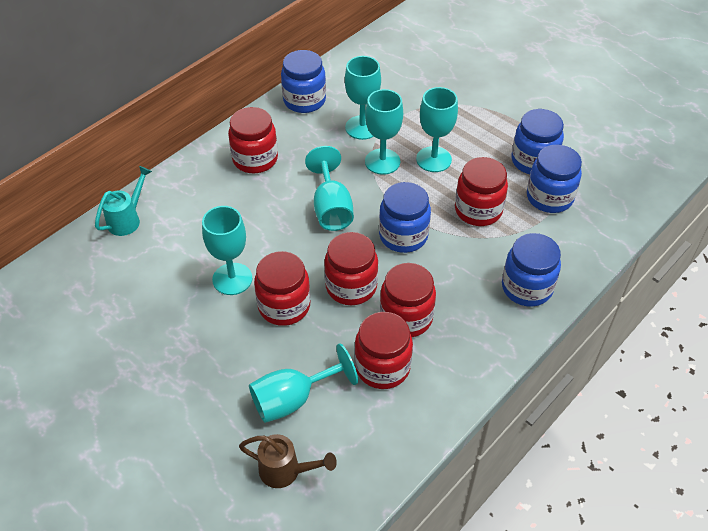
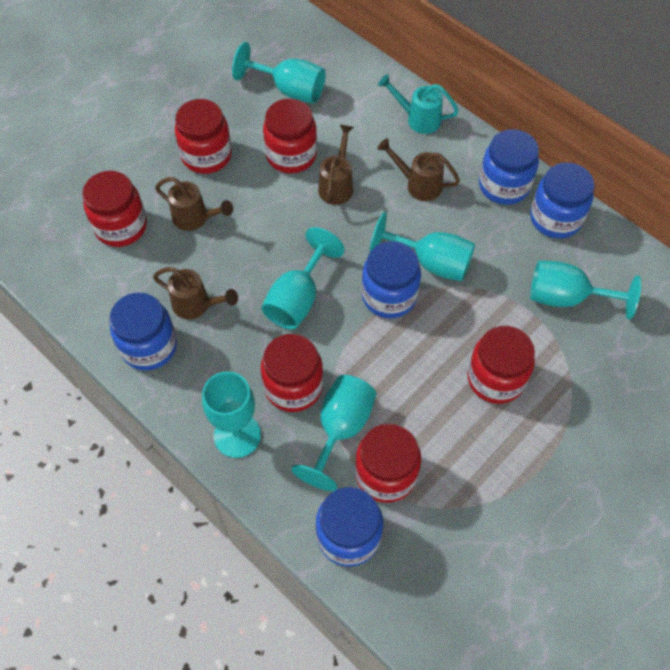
brown watering can: 1 -> 4

